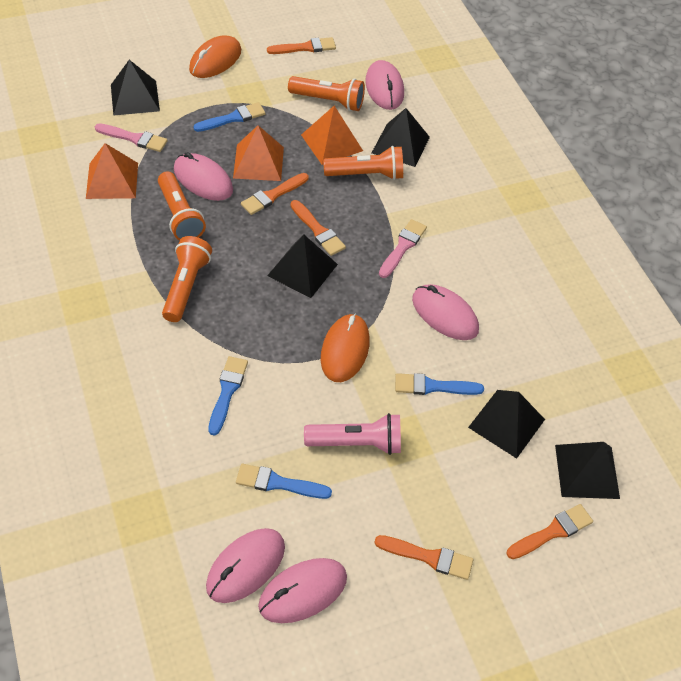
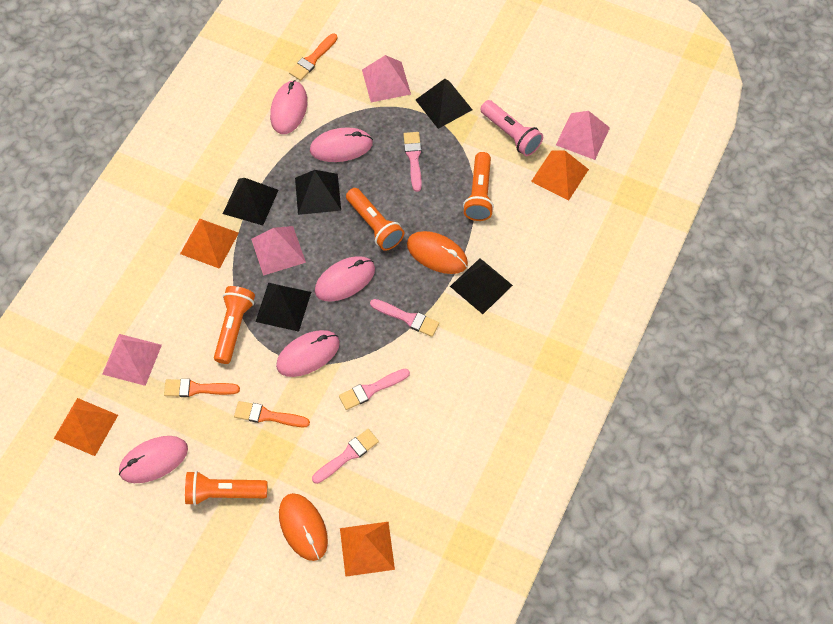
blue brush: 4 -> 0
orange brush: 5 -> 3
orange pyramid: 3 -> 4
pink brush: 2 -> 4
pink pyramid: 0 -> 4

